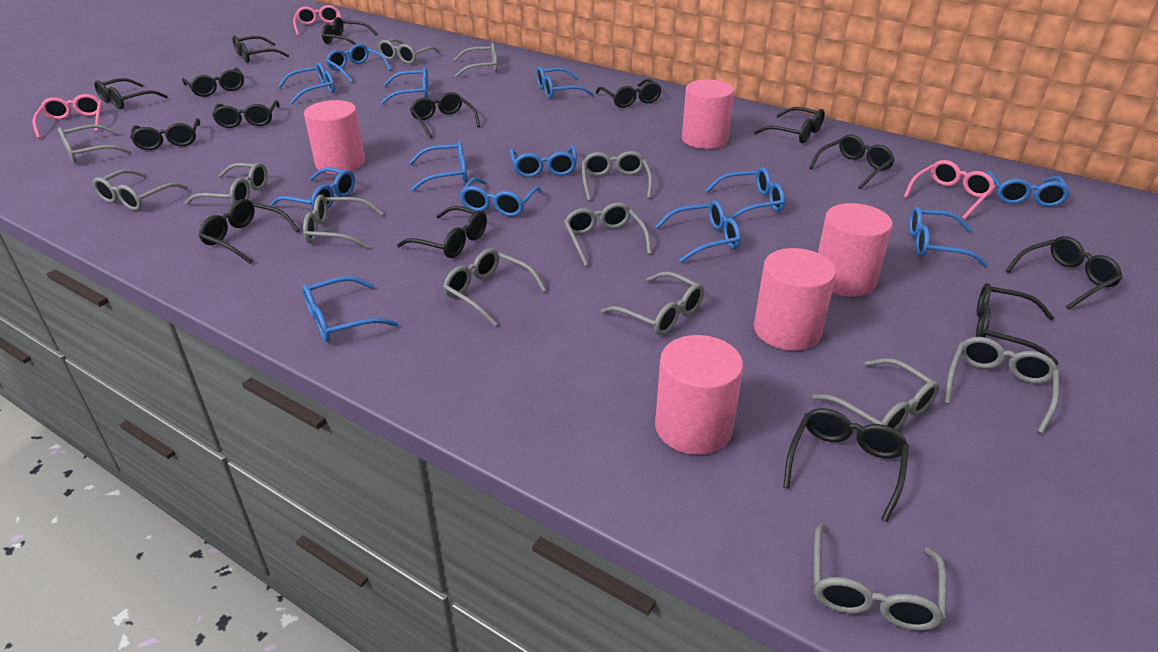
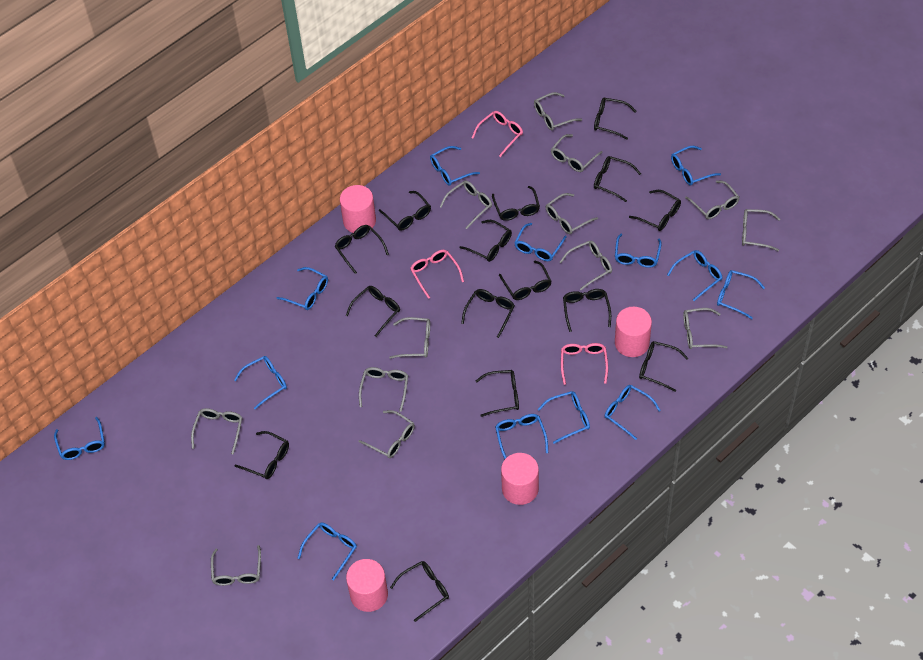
pink cylinder: 5 -> 4

